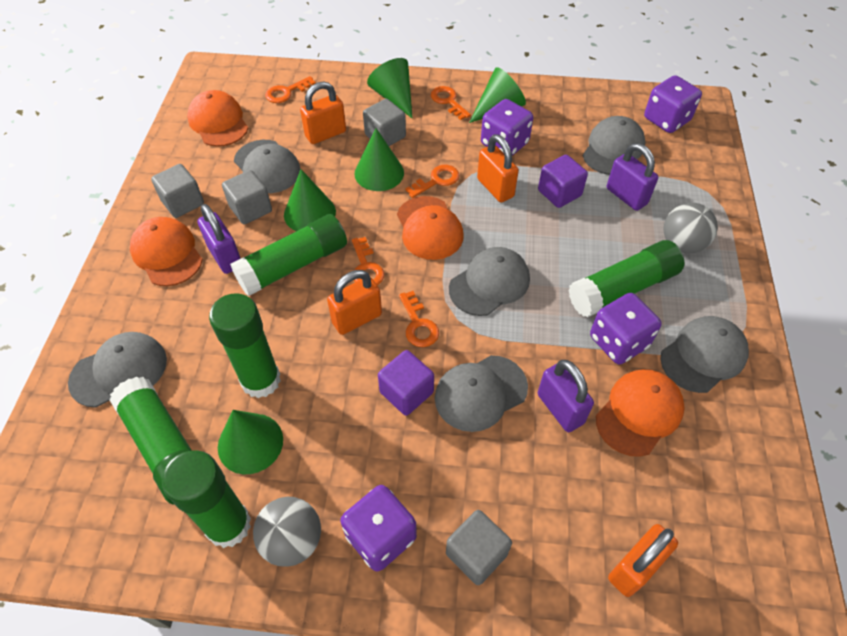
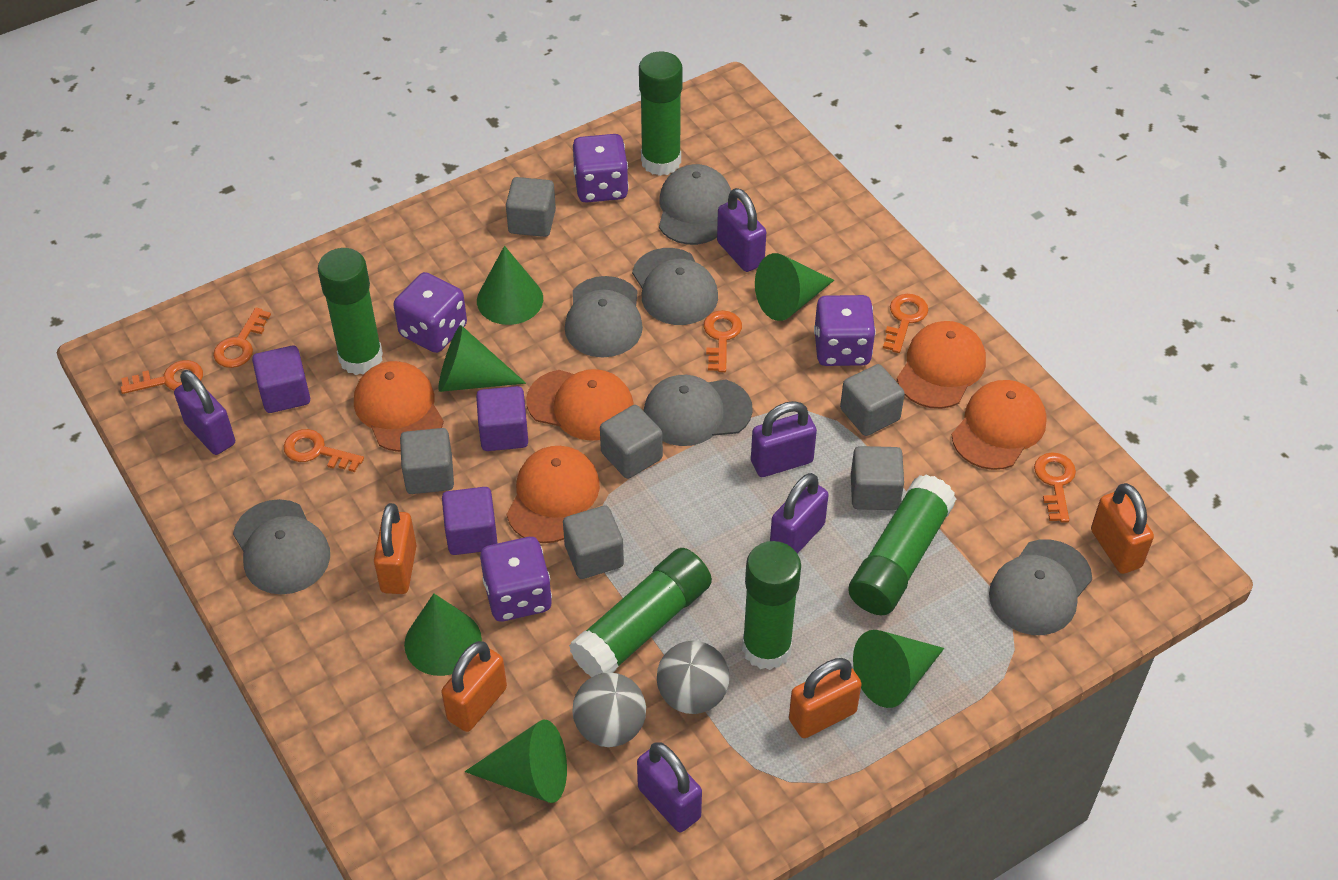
green cone: 5 -> 6
grey cube: 4 -> 6
orange cap: 4 -> 5
orange key: 5 -> 6
purple cube: 2 -> 3
purple padlock: 3 -> 5

